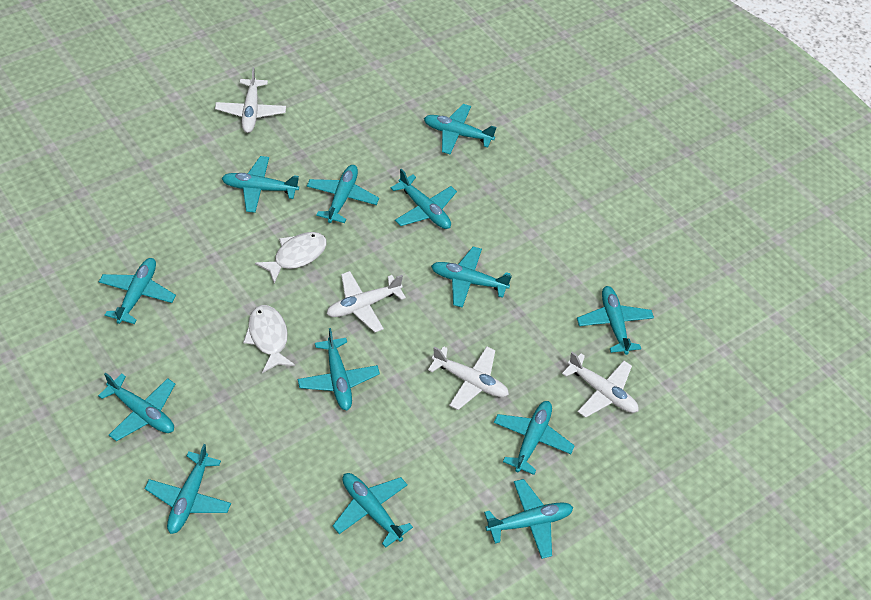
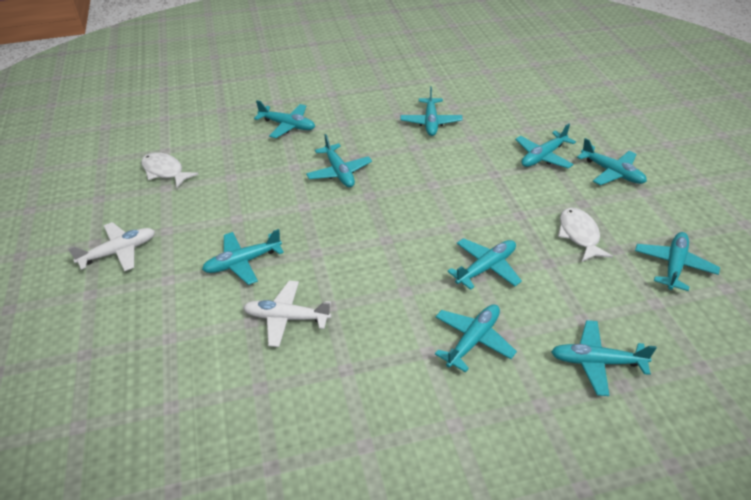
turquoise plane: 13 -> 10
white plane: 4 -> 2

